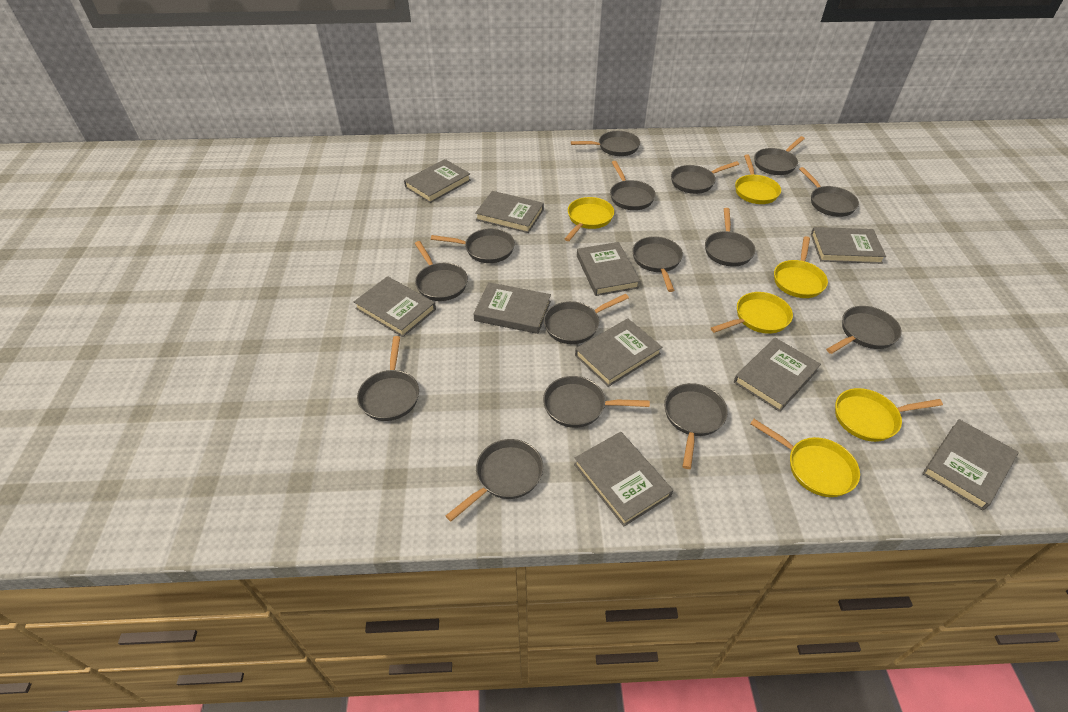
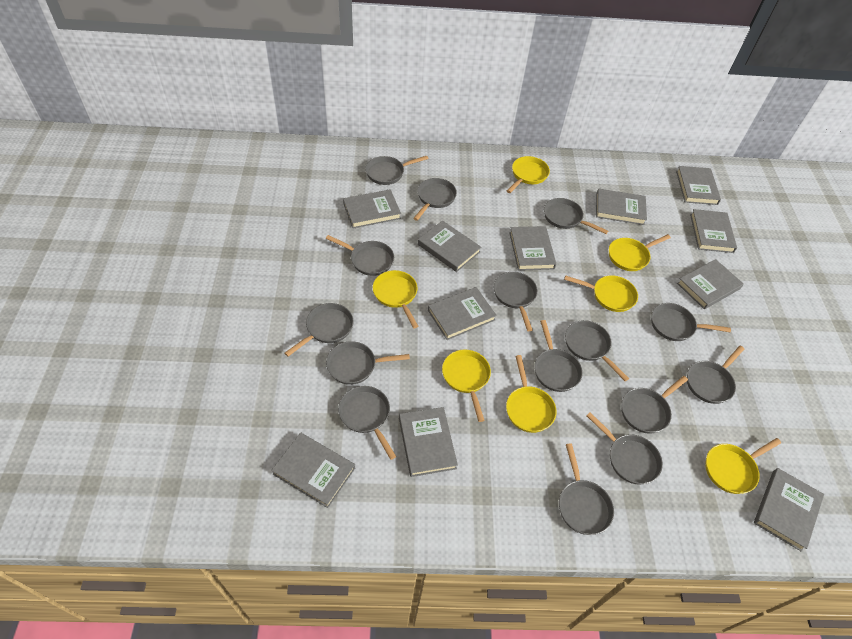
grey book: 10 -> 11
yellow pan: 6 -> 7

